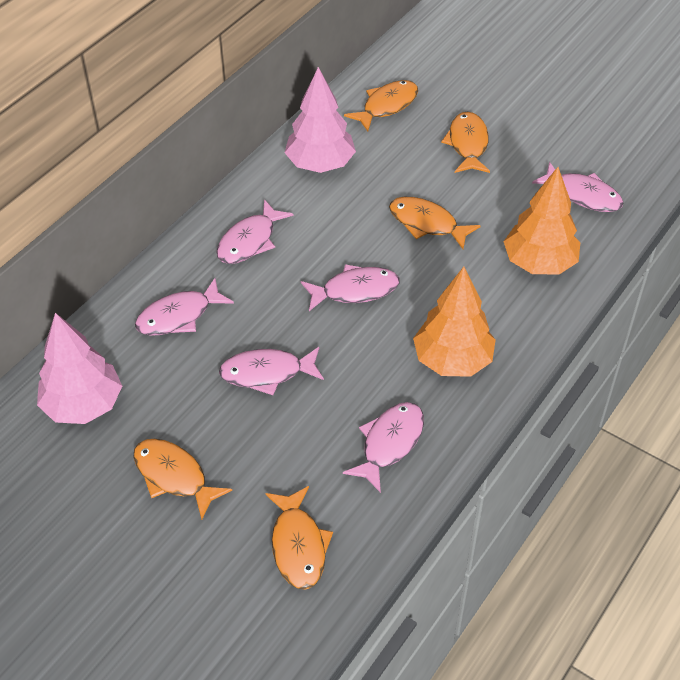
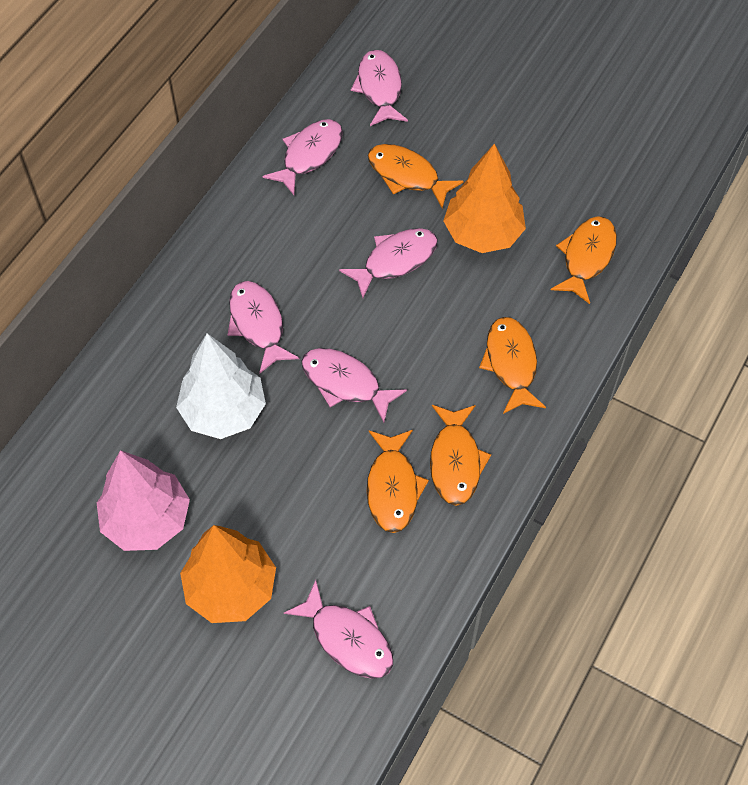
pink tree: 2 -> 1
white tree: 0 -> 1

